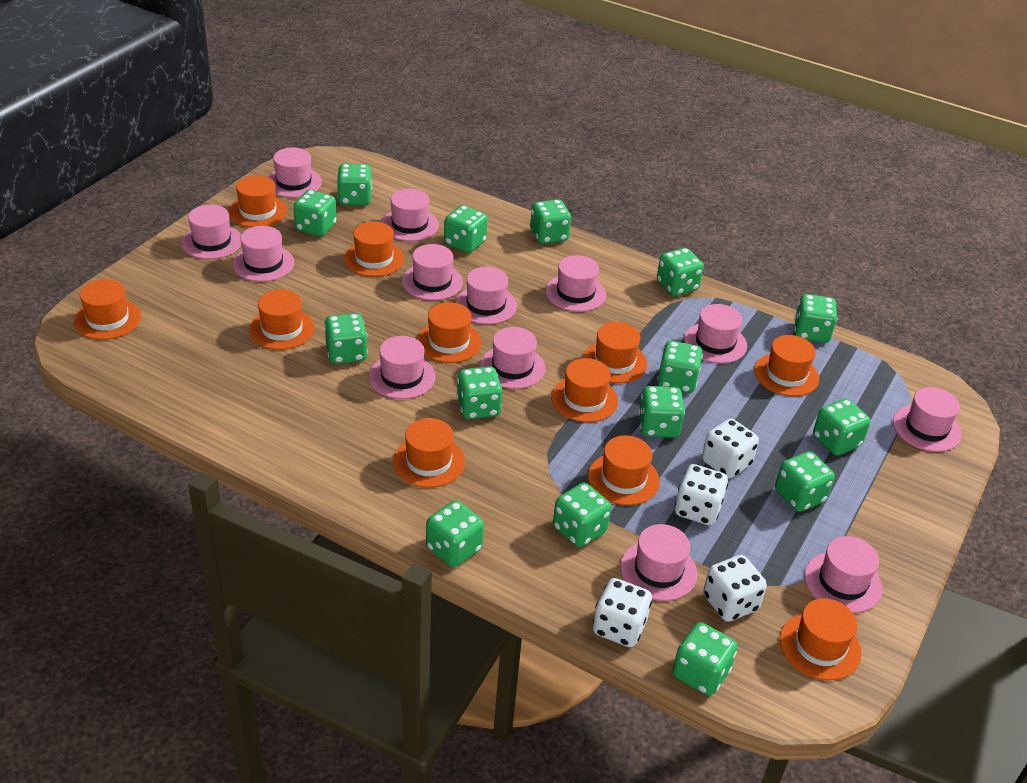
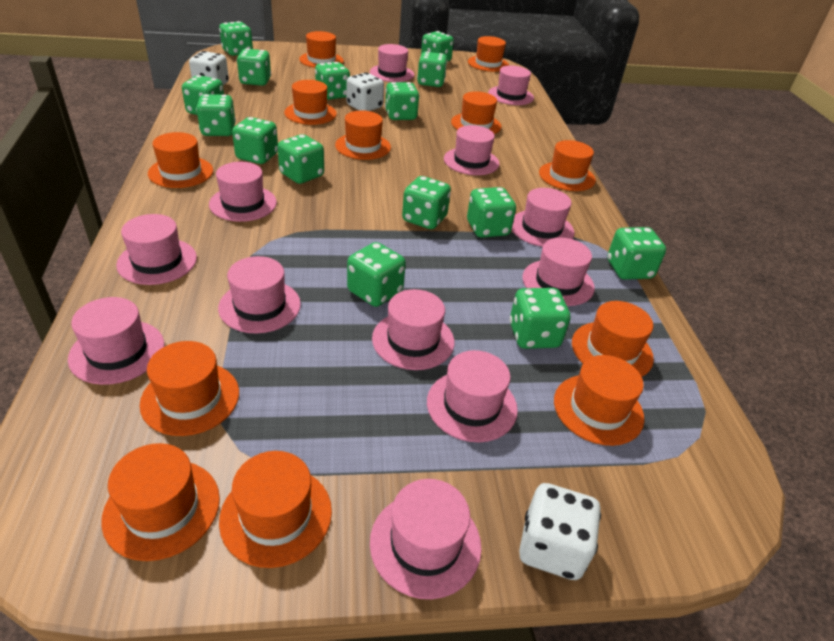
orange hat: 11 -> 12
pink hat: 13 -> 12
white dice: 4 -> 3

